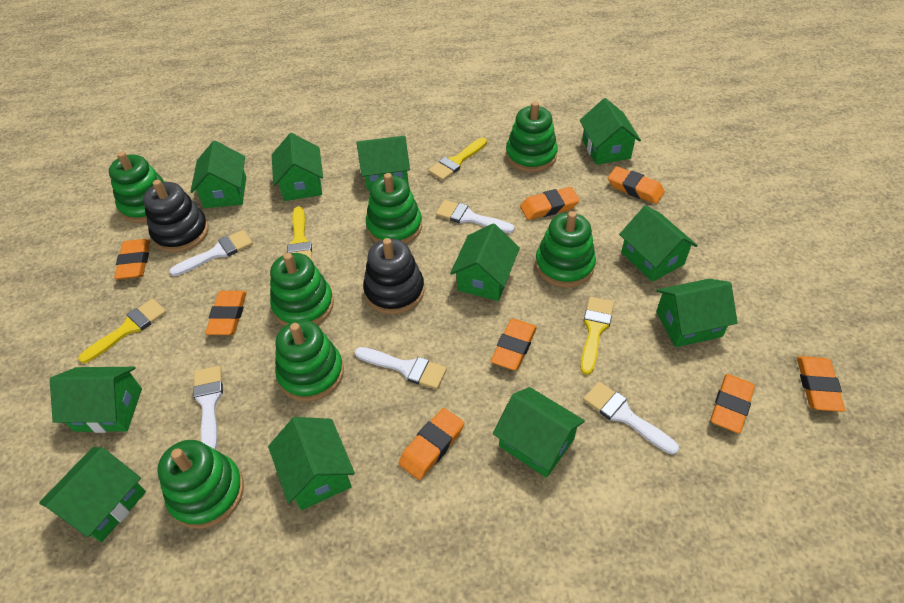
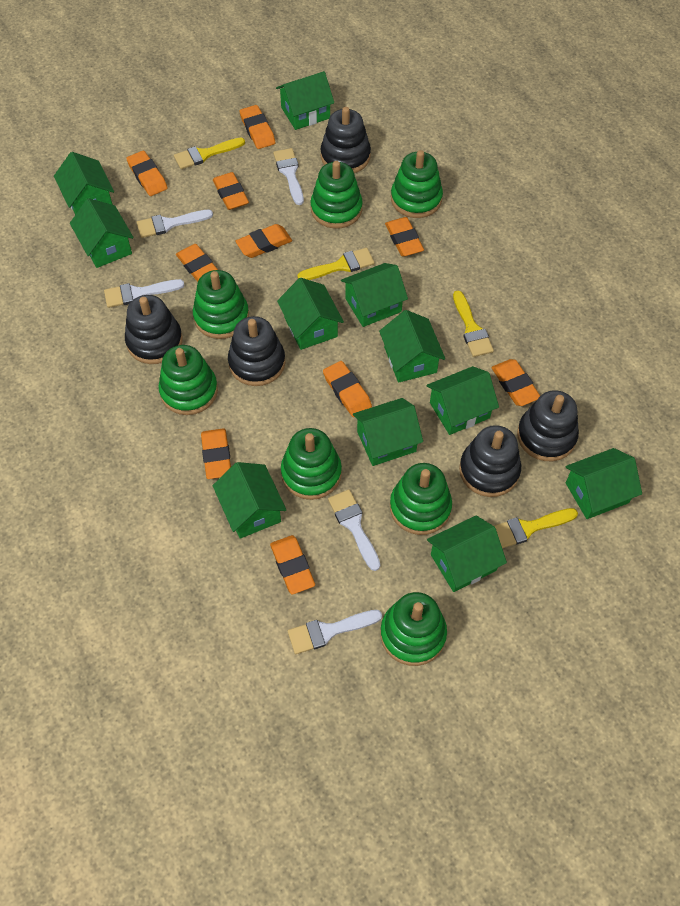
black stacking toy: 2 -> 5
orange eraser: 8 -> 10

